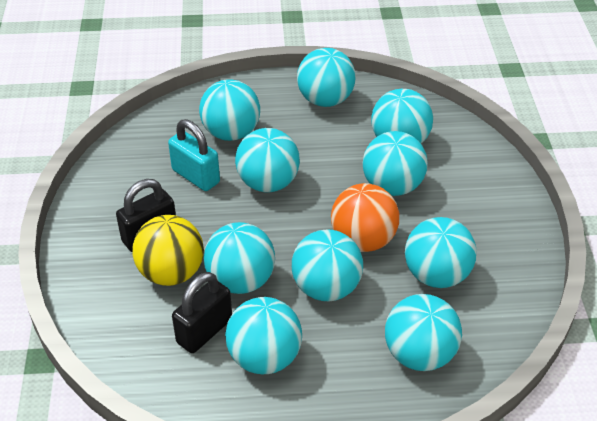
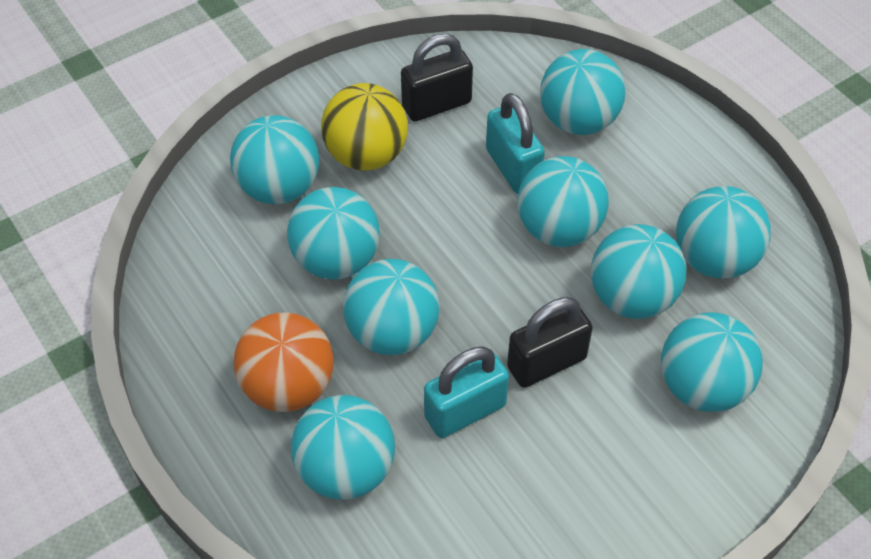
turquoise ball: 10 -> 9
turquoise padlock: 1 -> 2

